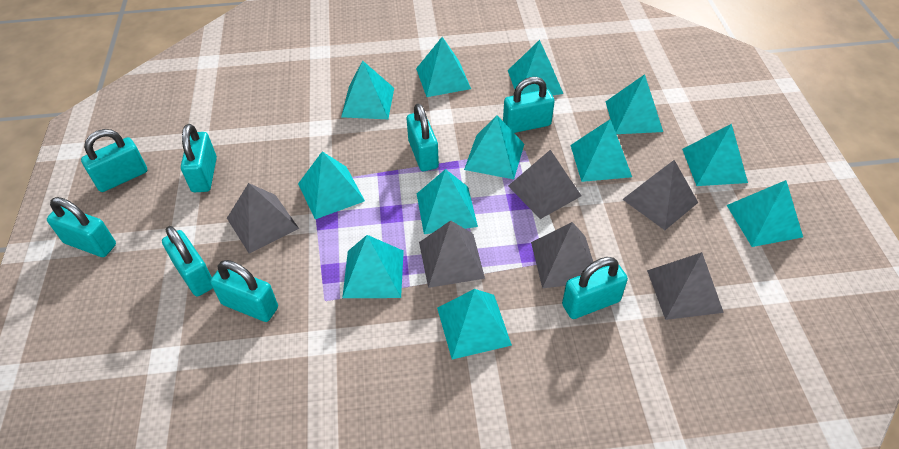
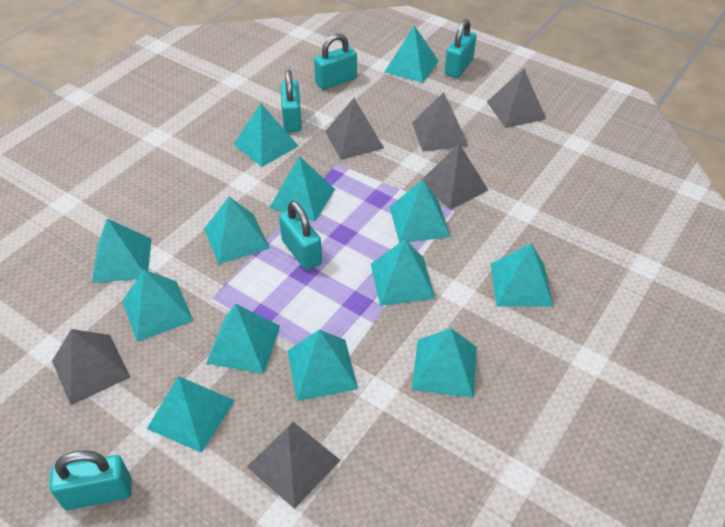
turquoise padlock: 8 -> 5
turquoise pyramid: 12 -> 13

